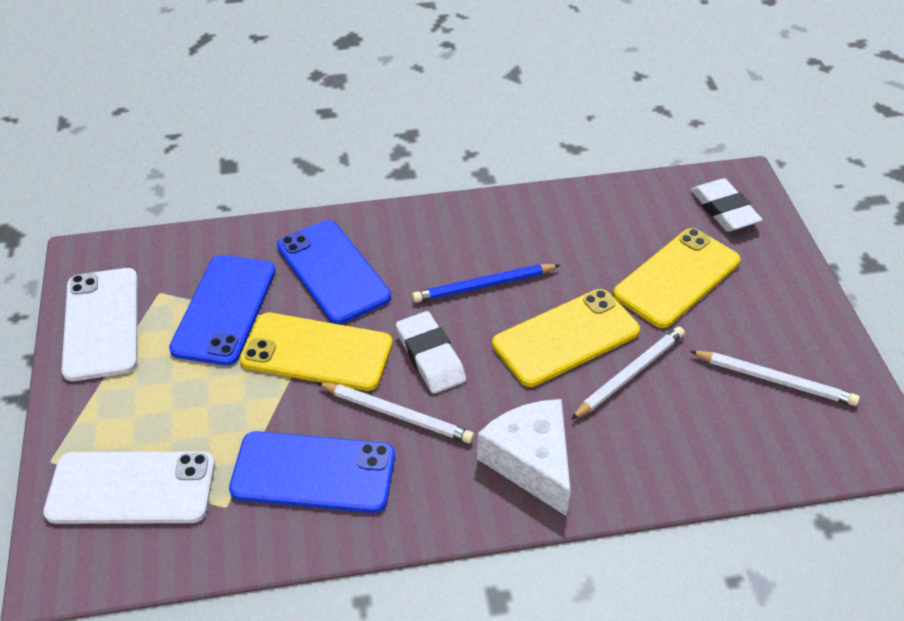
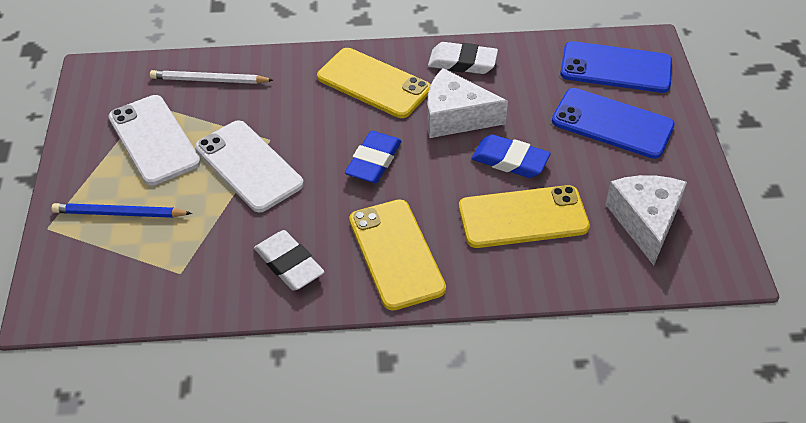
blue eraser: 0 -> 2
blue phone: 3 -> 2
white cheese: 1 -> 2
white pencil: 3 -> 1

